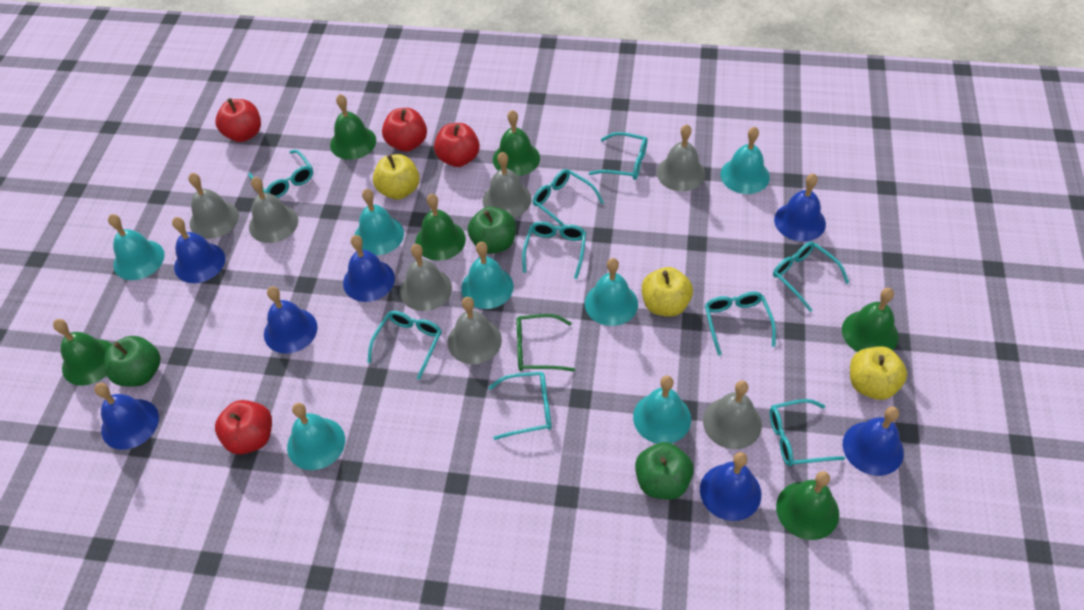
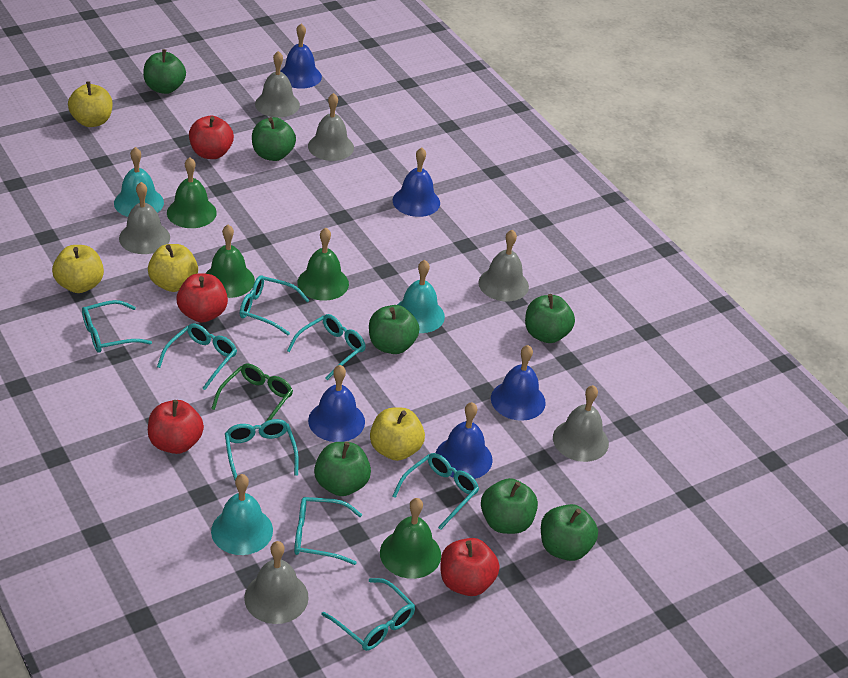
blue bell: 7 -> 5
green apple: 3 -> 7
green bell: 6 -> 4
grey bell: 7 -> 6
turquoise bell: 7 -> 3
turquoise glasses: 9 -> 8
yellow apple: 3 -> 4

